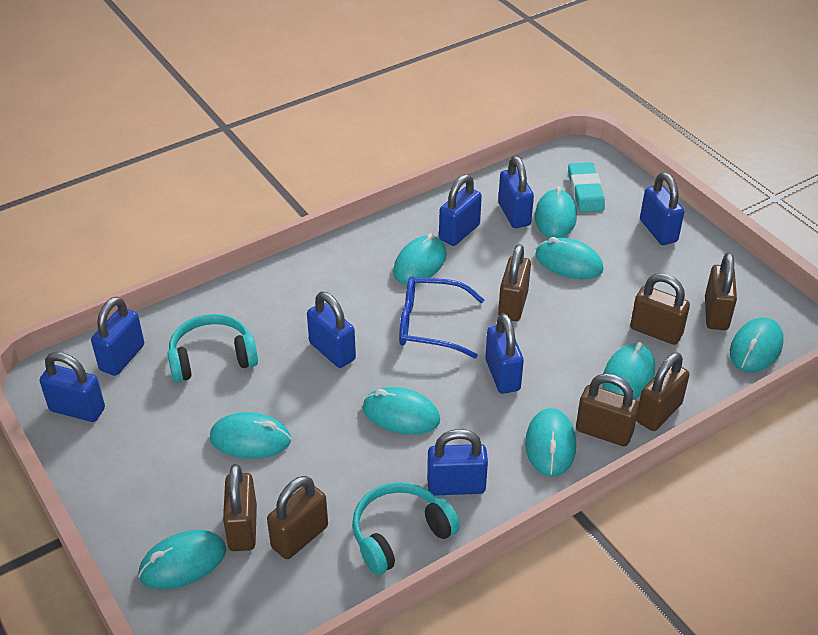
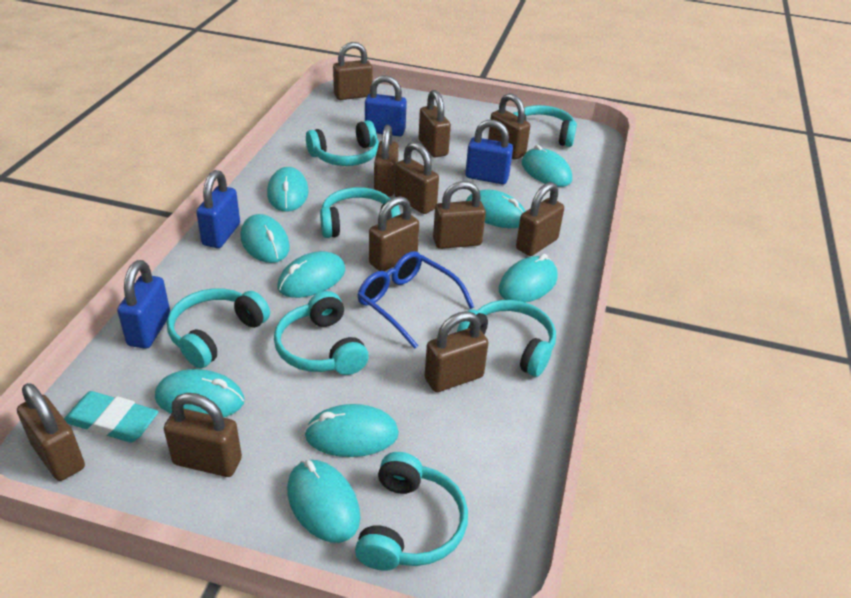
blue padlock: 8 -> 4
brown padlock: 7 -> 11
turquoise headphones: 2 -> 7

